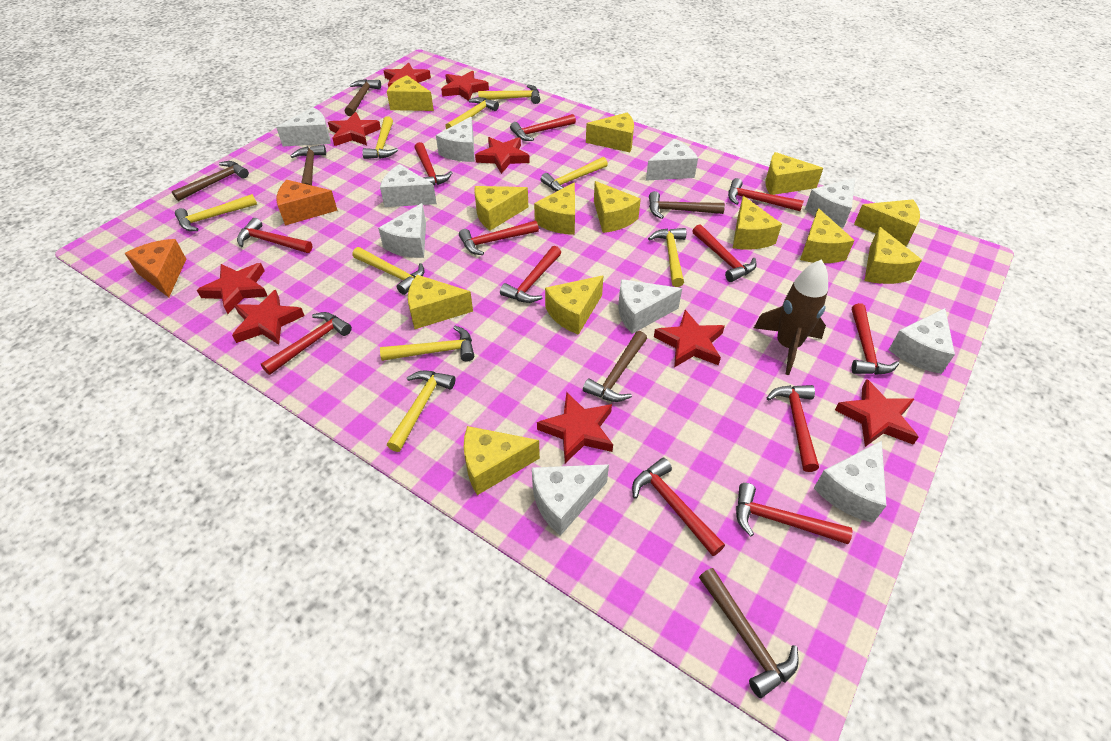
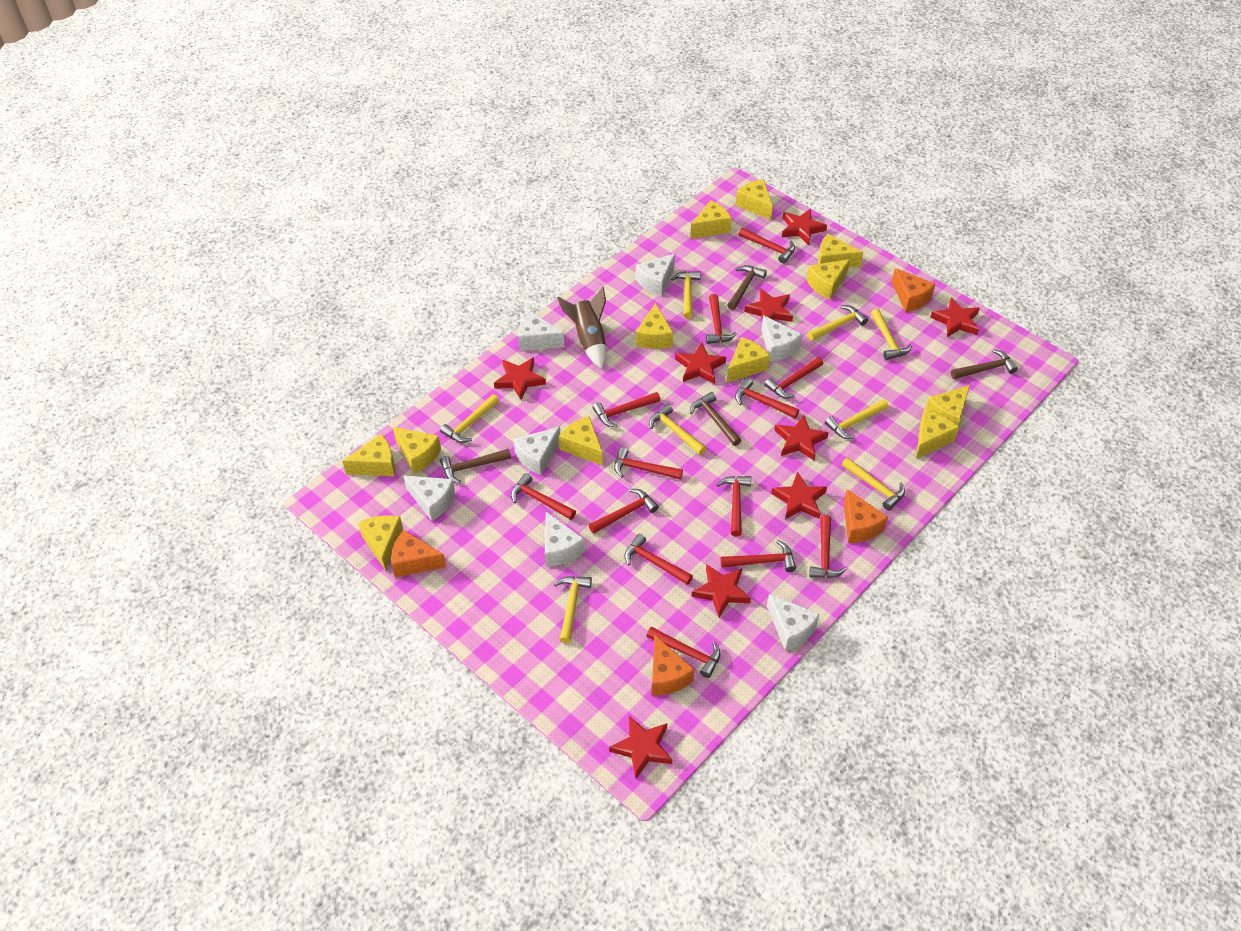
brown hammer: 6 -> 4
orange cheese: 2 -> 4
red hammer: 12 -> 13
white cheese: 10 -> 7
yellow cheese: 13 -> 12
yellow hammer: 9 -> 8

